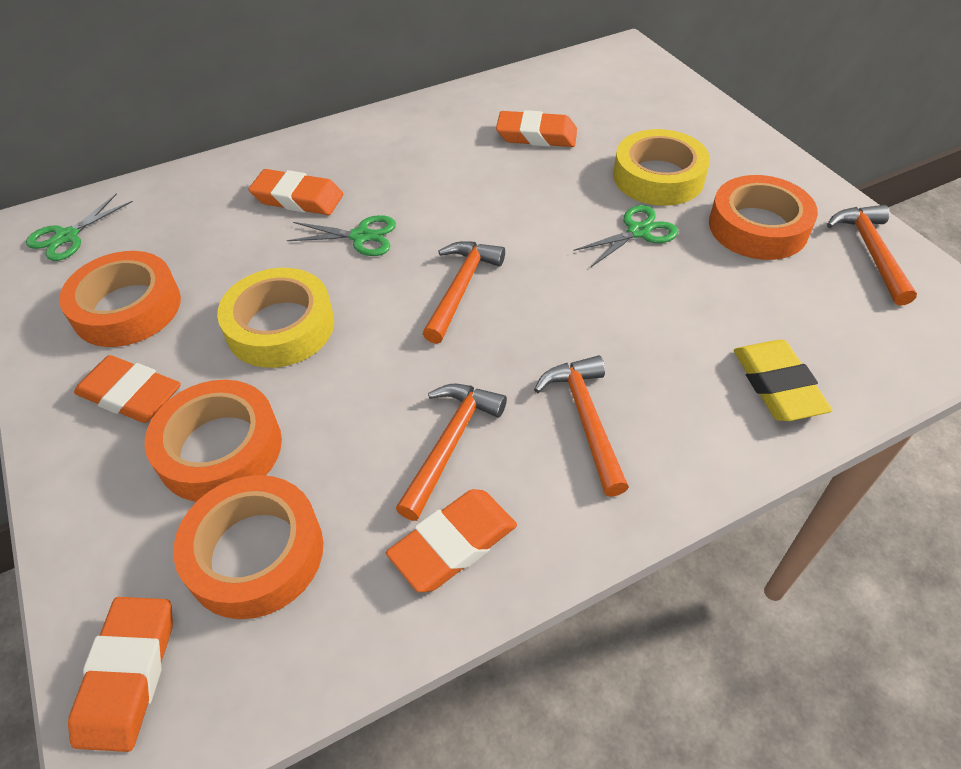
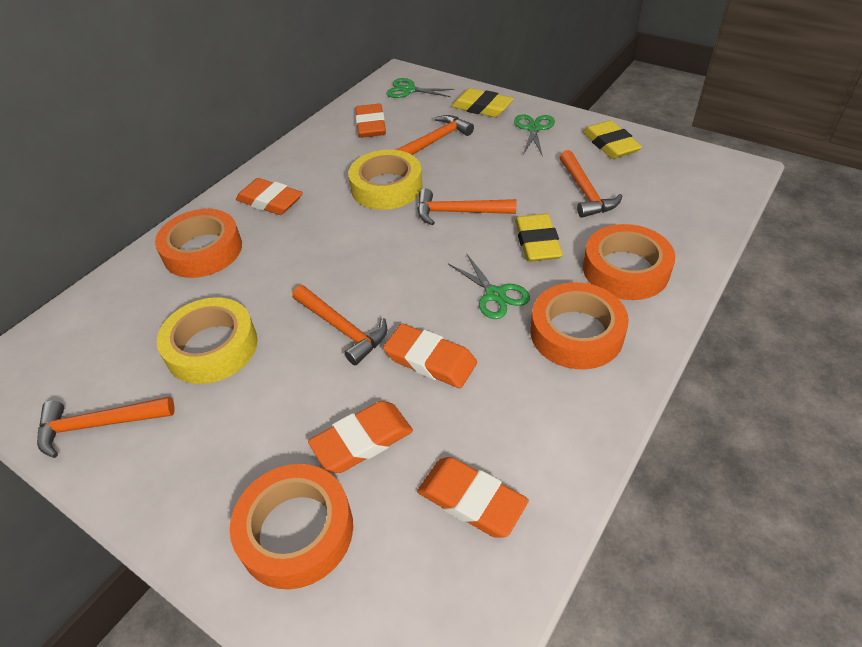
orange hammer: 4 -> 5
yellow eraser: 1 -> 3

